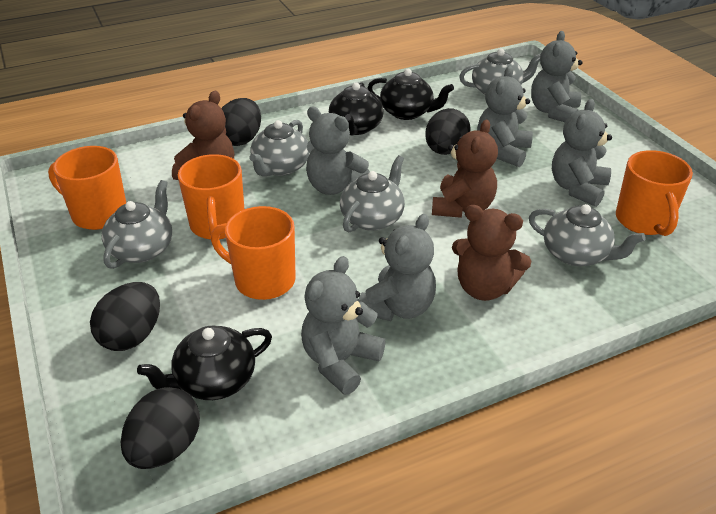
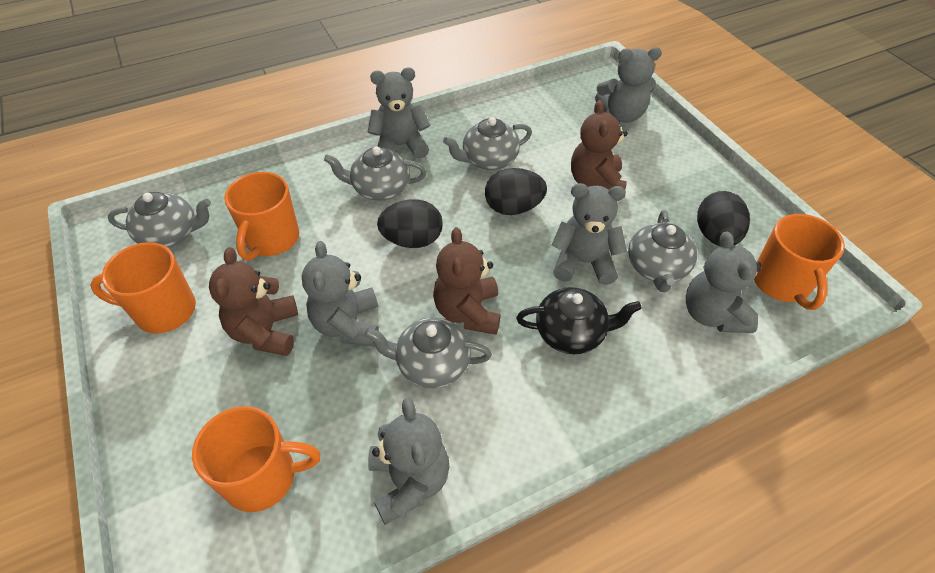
black egg: 4 -> 3
black teapot: 3 -> 1

